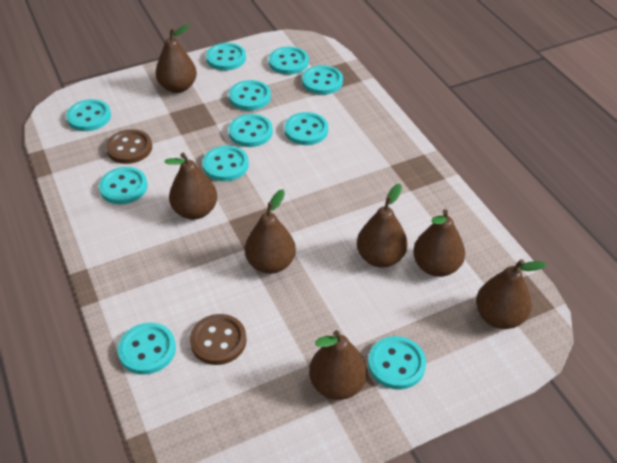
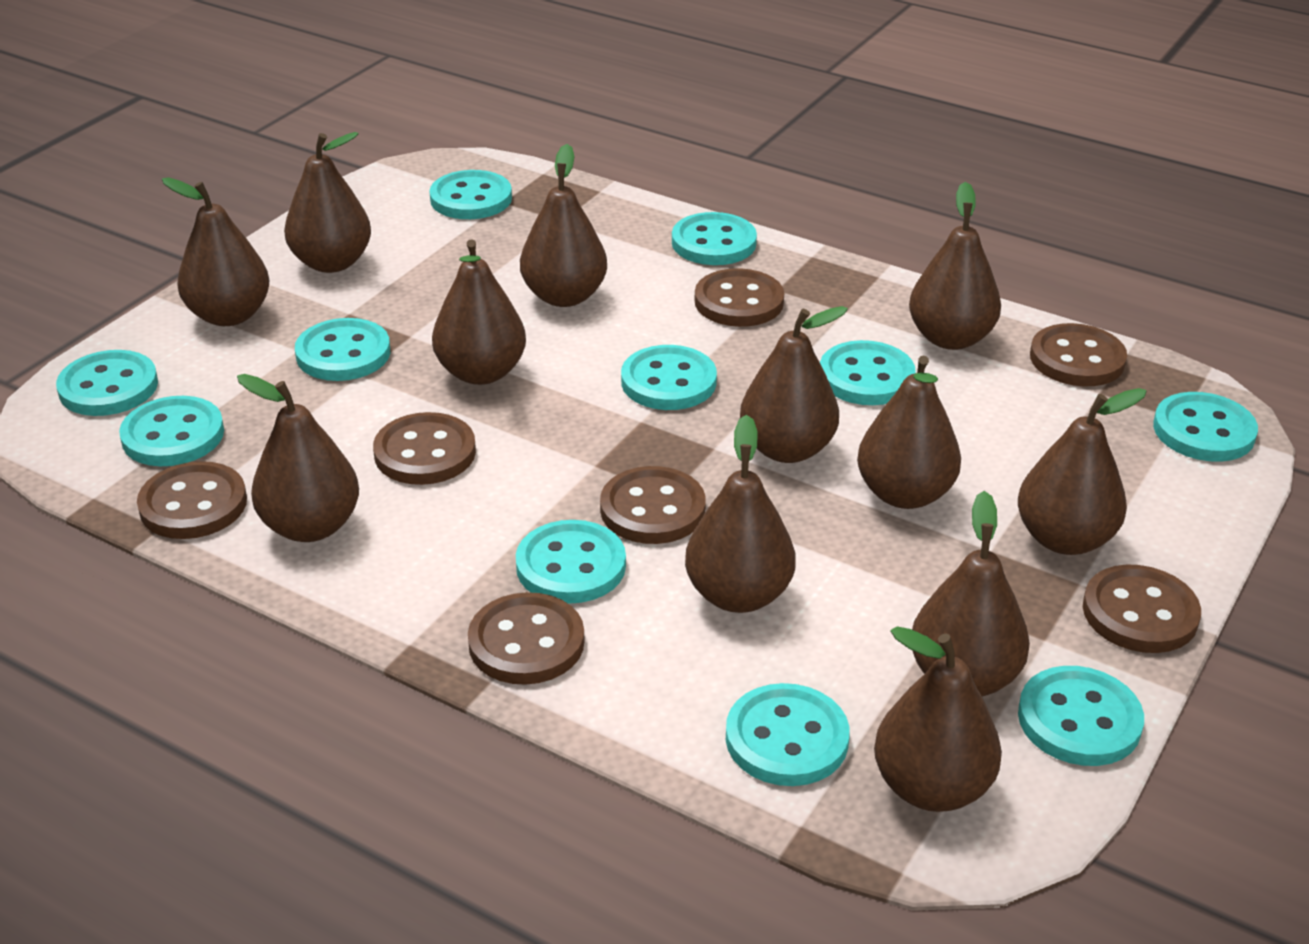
brown button: 2 -> 7
brown pear: 7 -> 12

